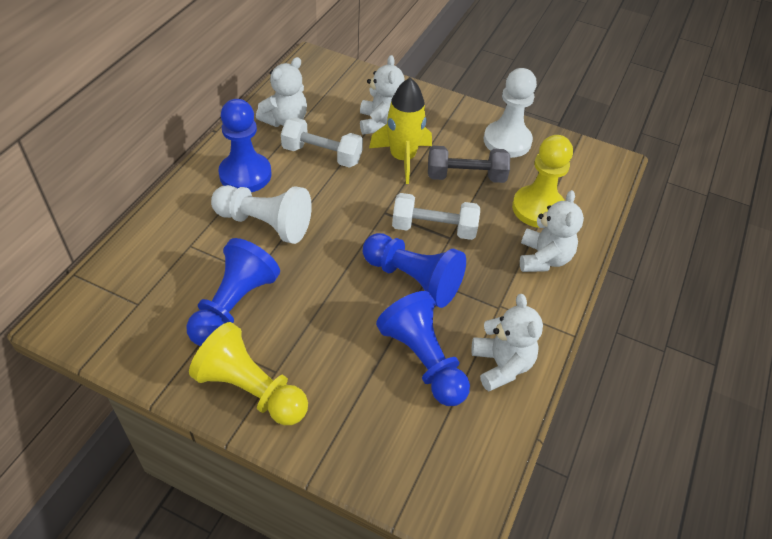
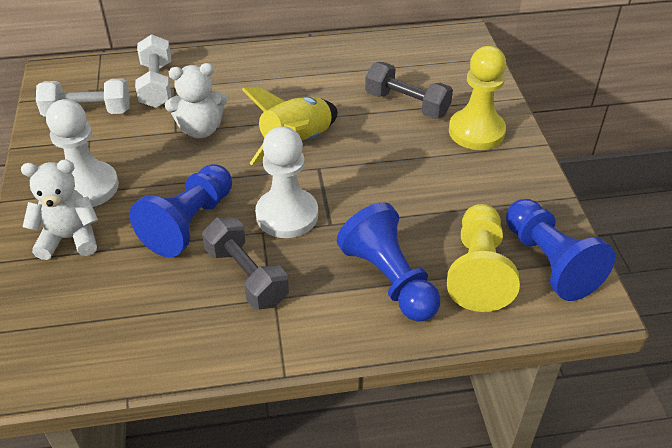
blue pawn: 4 -> 3
grey dumbbell: 1 -> 2
white teddy bear: 4 -> 2

